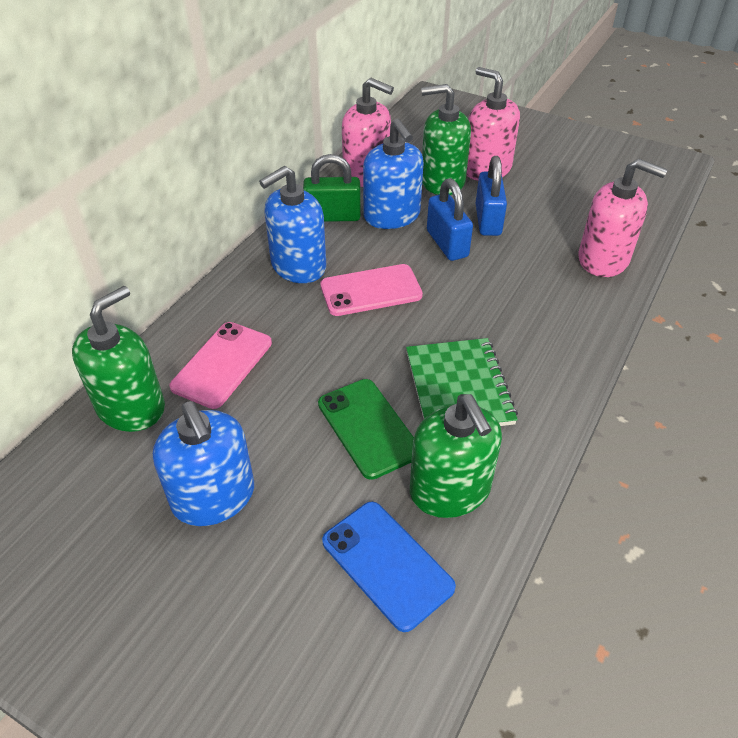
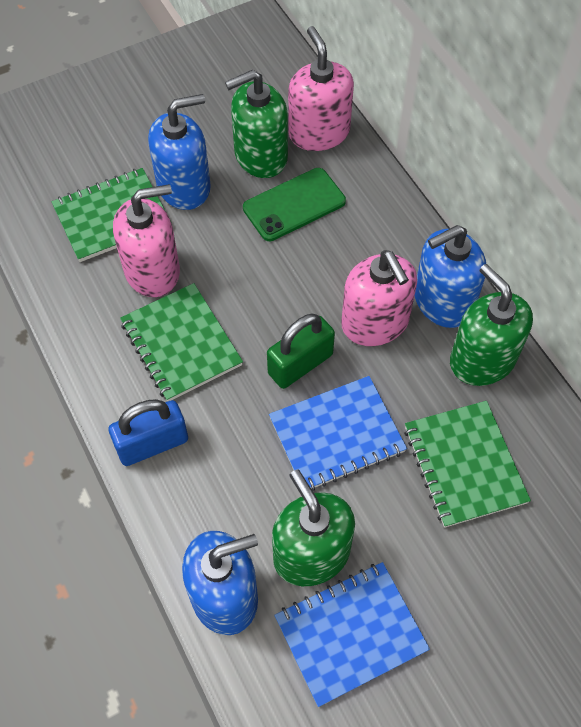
blue notebook: 0 -> 2
blue padlock: 2 -> 1
blue phone: 1 -> 0
green notebook: 1 -> 3
pink phone: 2 -> 0

